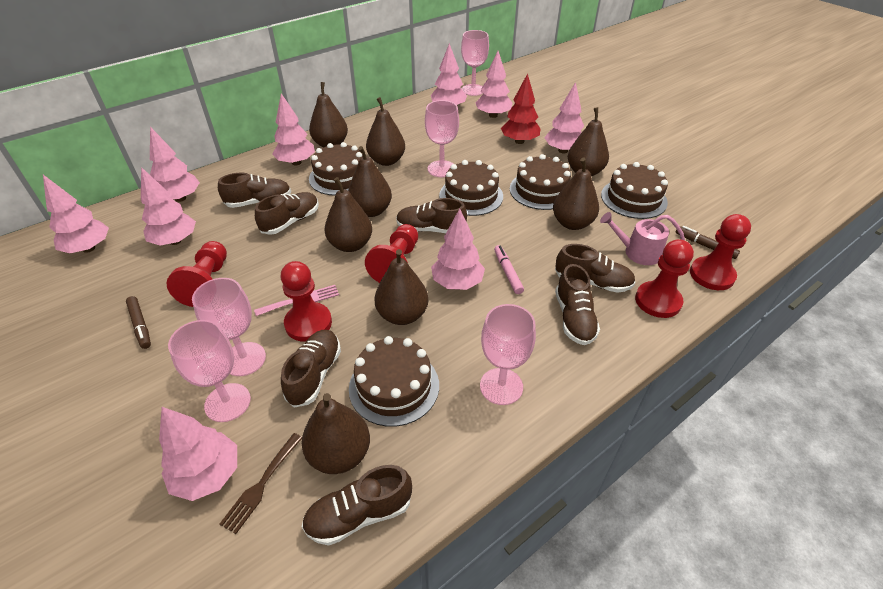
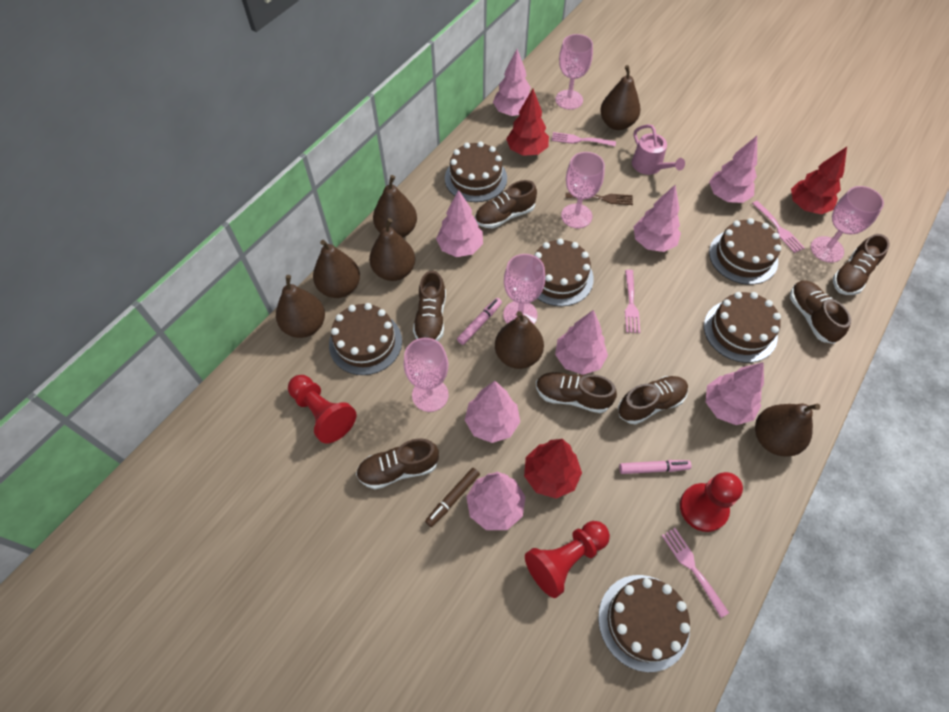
brown cake: 5 -> 6
brown marker: 2 -> 1
brown pear: 8 -> 7
pink fork: 1 -> 4
pink marker: 1 -> 2
pink tree: 9 -> 8
red pawn: 5 -> 3
red tree: 1 -> 3

